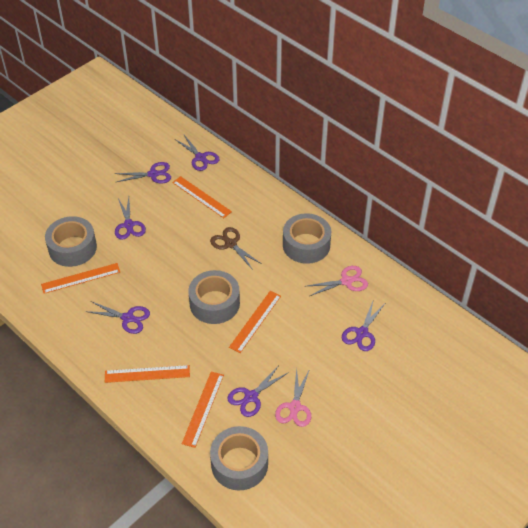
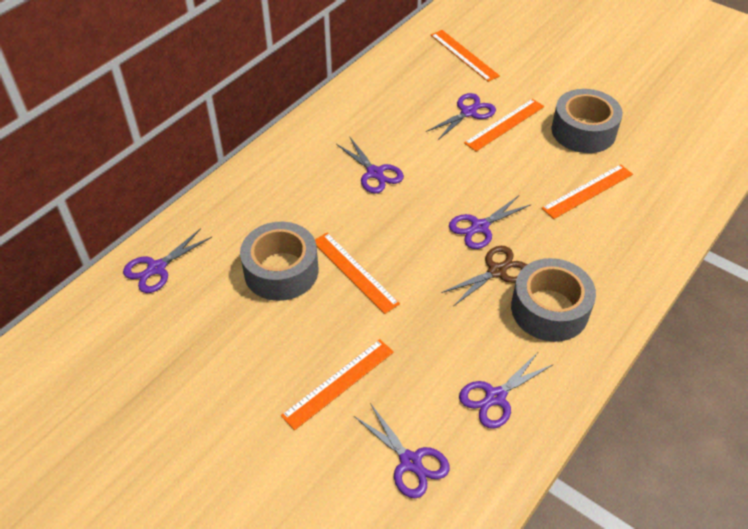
grey tape: 4 -> 3
pink scissors: 2 -> 0

